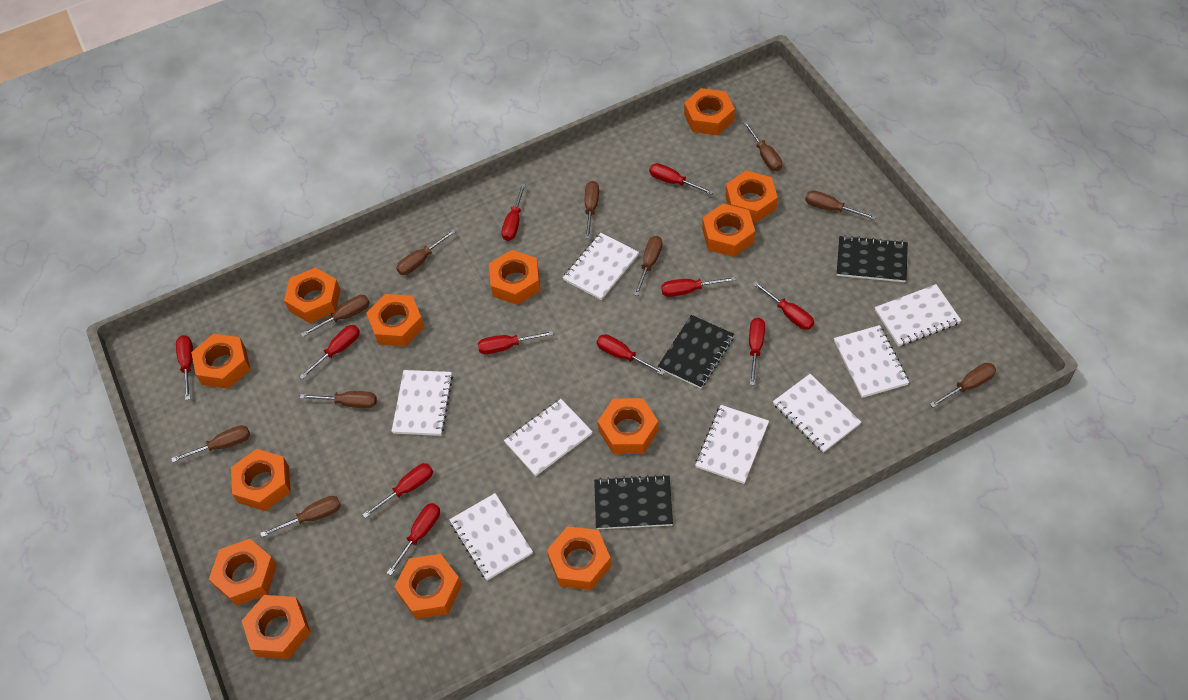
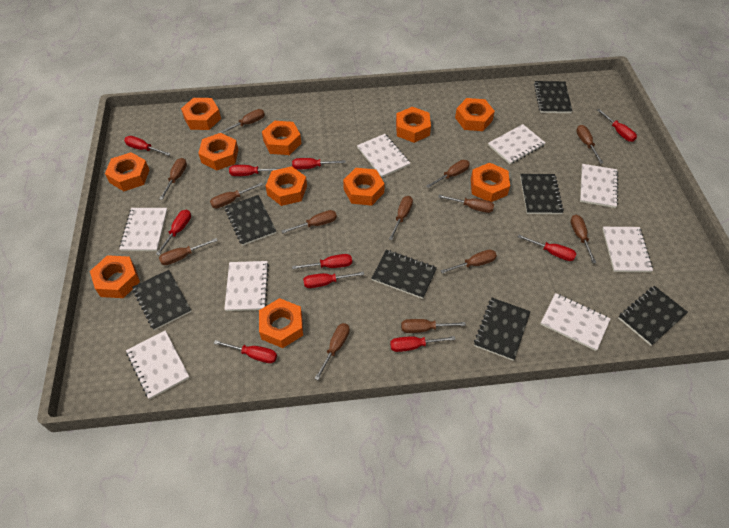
black notebook: 3 -> 7
brown screwdriver: 10 -> 13
orange nut: 13 -> 11
red screwdriver: 11 -> 10

